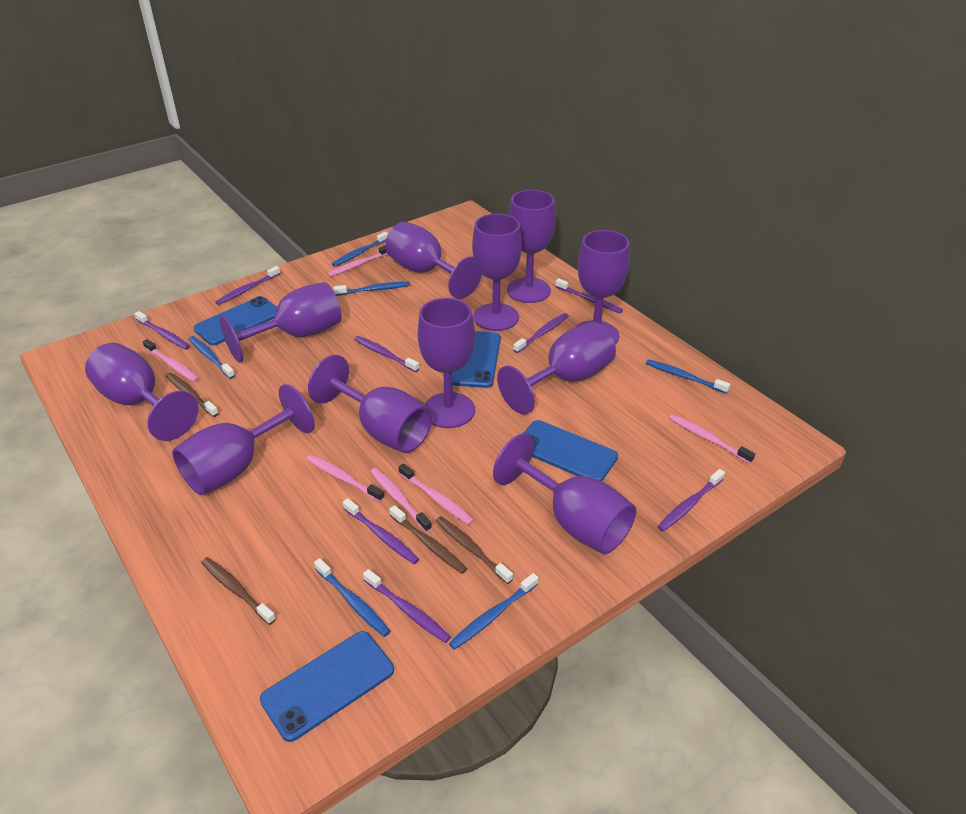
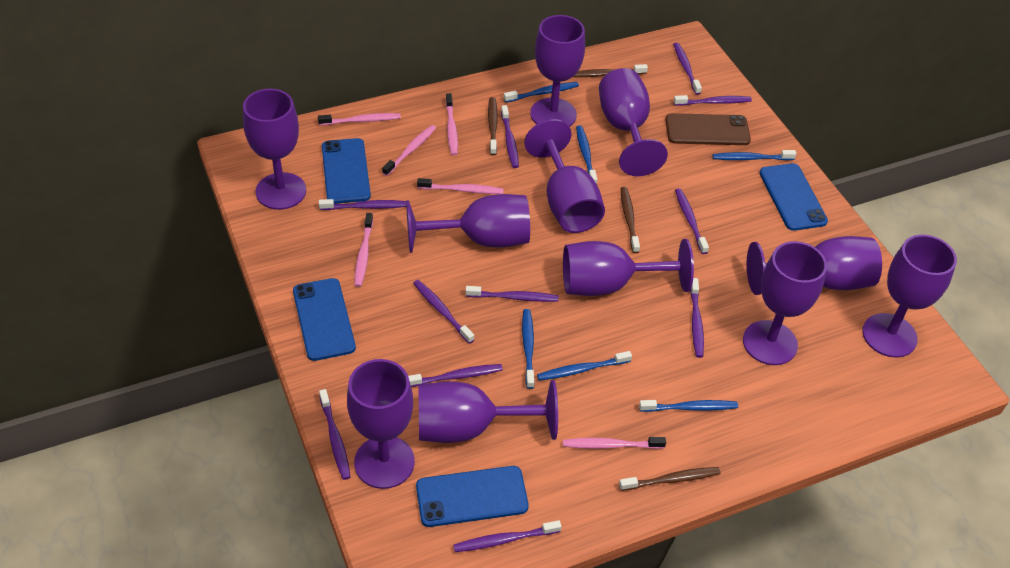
brown phone: 0 -> 1
purple toothbrush: 8 -> 11

